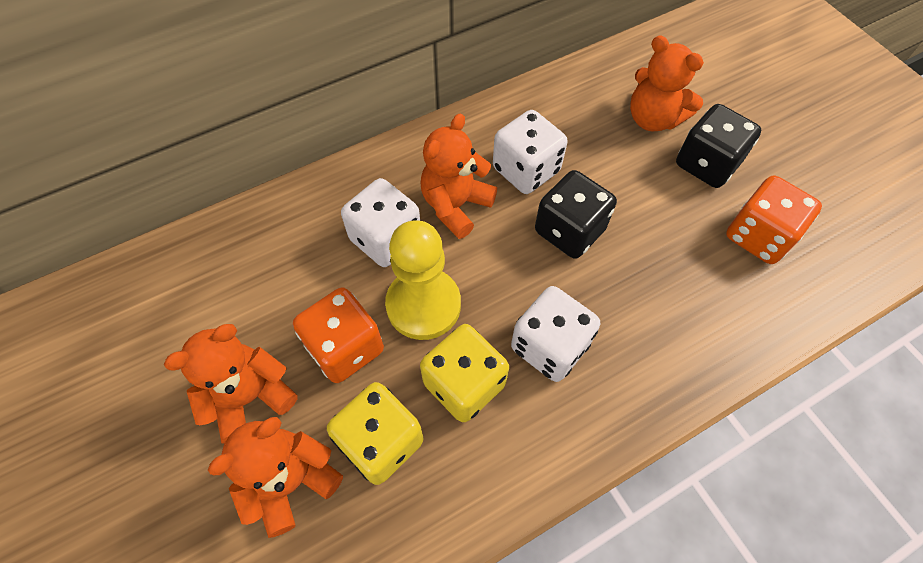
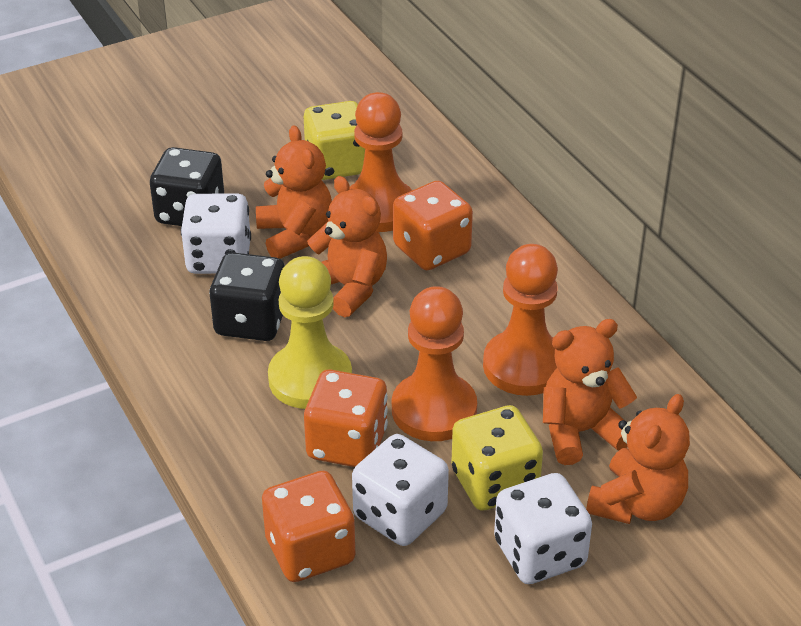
orange dice: 2 -> 3
orange pawn: 0 -> 3

